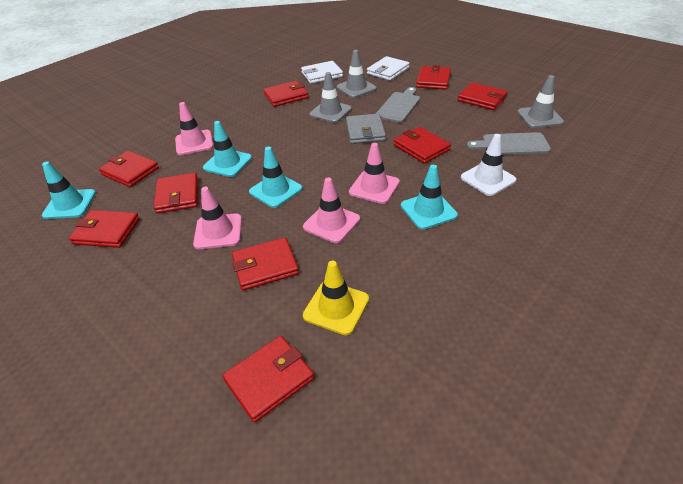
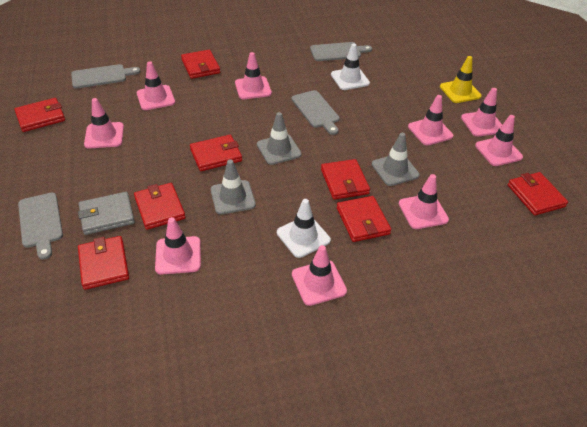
grey cutting board: 2 -> 4
pink traffic cone: 4 -> 9
red wallet: 9 -> 8
turquoise traffic cone: 4 -> 0
white traffic cone: 1 -> 2
white wallet: 2 -> 0

